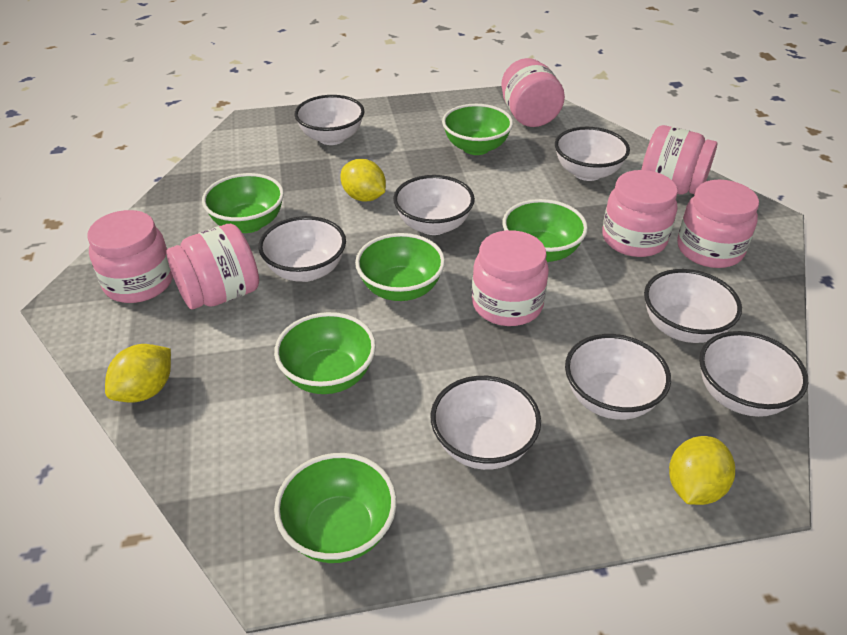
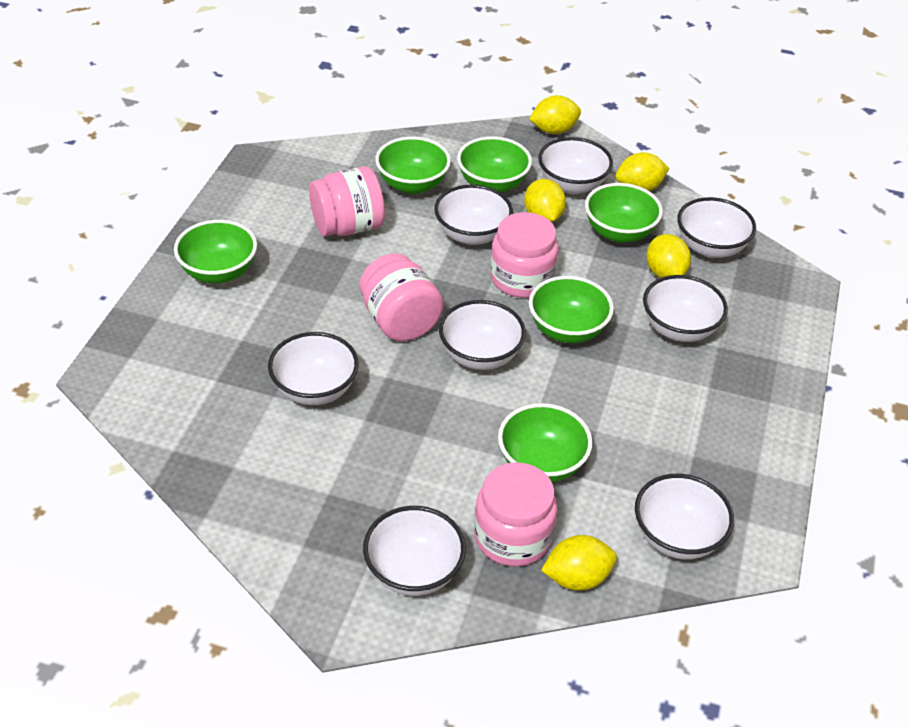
pink jar: 7 -> 4
yellow lemon: 3 -> 5

